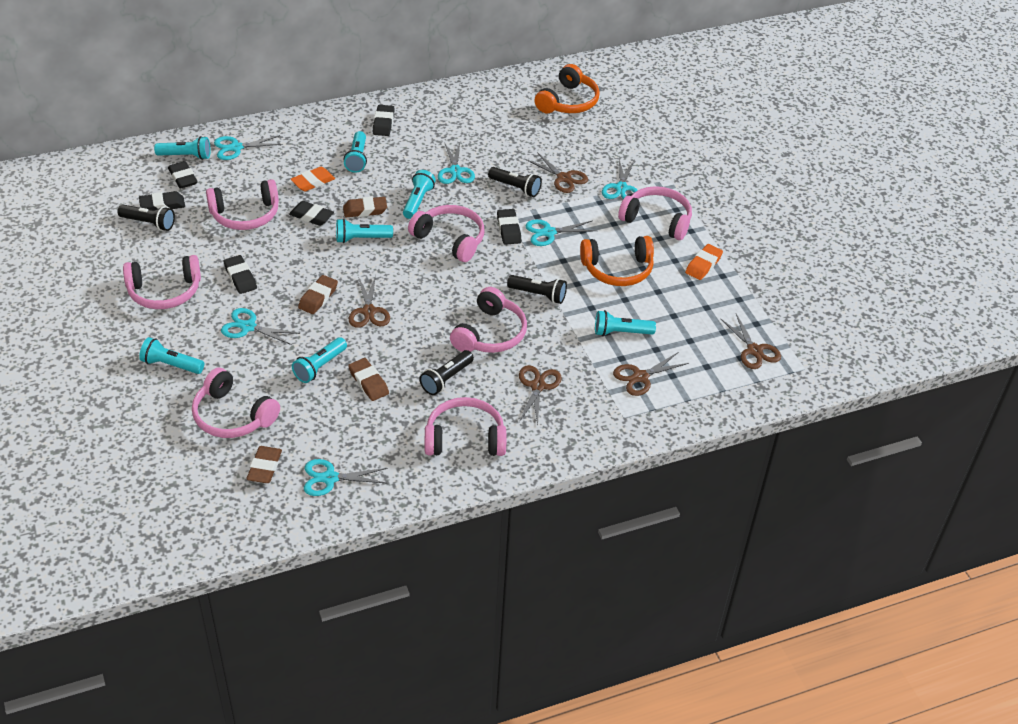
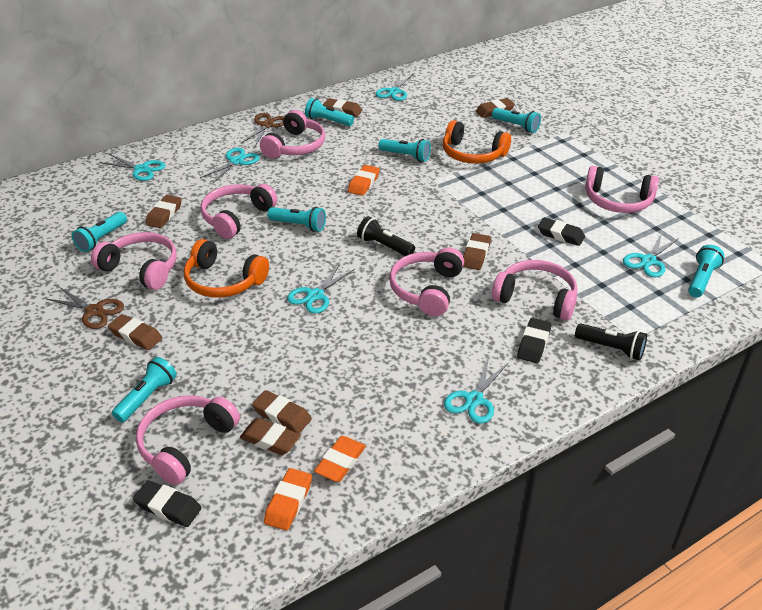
black eraser: 6 -> 3
black flashlight: 4 -> 2
brown eraser: 4 -> 7
brown scissors: 5 -> 2
orange eraser: 2 -> 3

